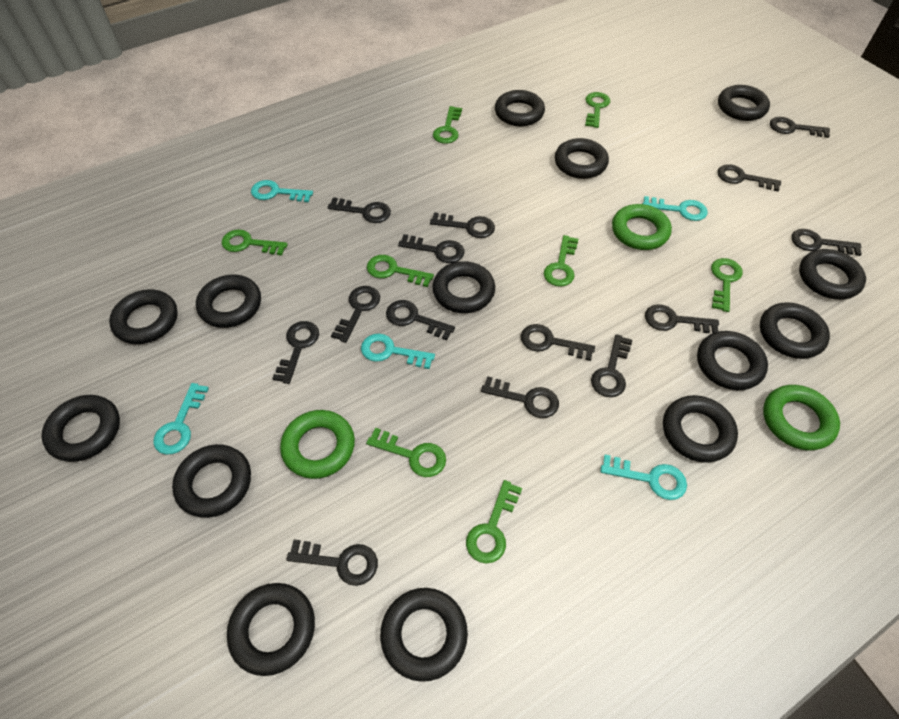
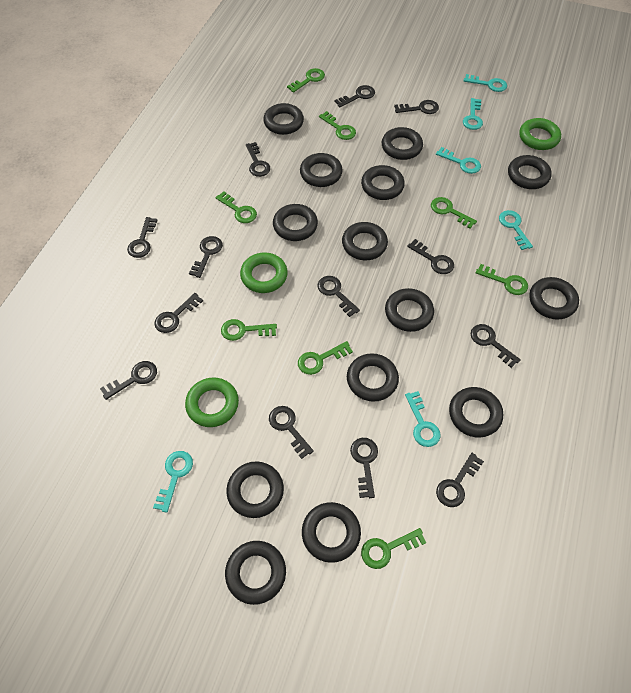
black key: 14 -> 13
turquoise key: 5 -> 6

